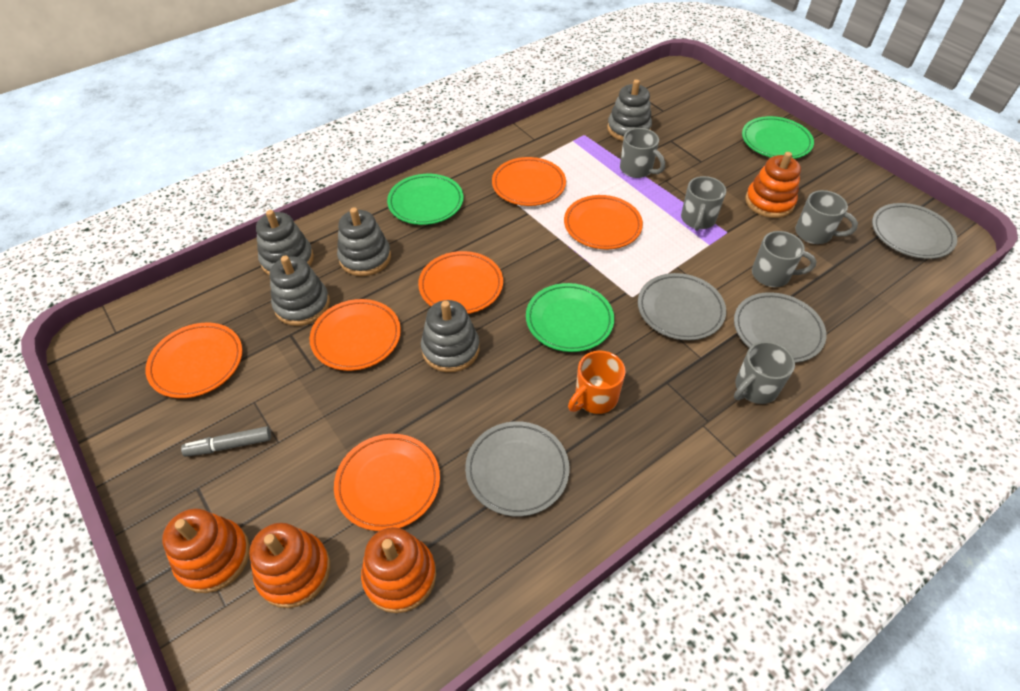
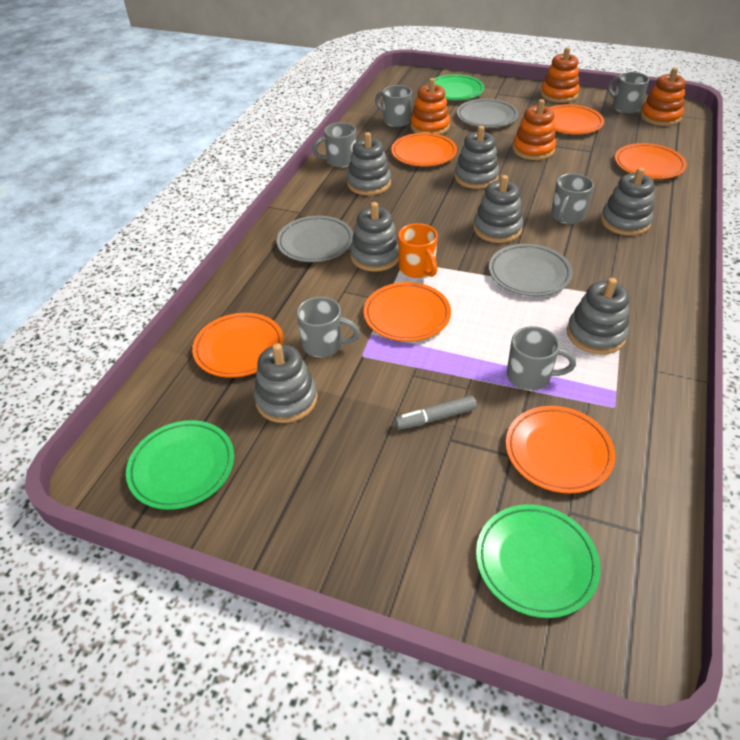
grey mug: 5 -> 6
grey plate: 4 -> 3
grey stacking toy: 5 -> 7

